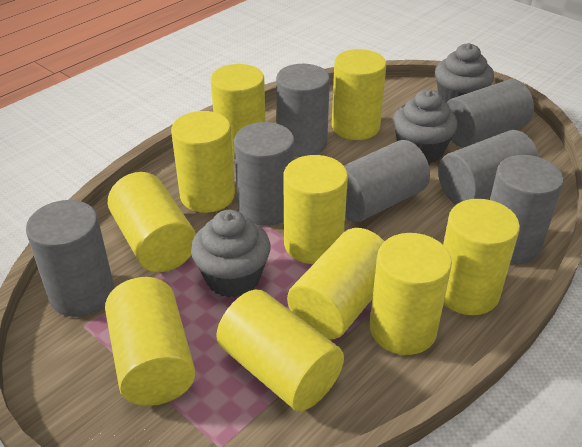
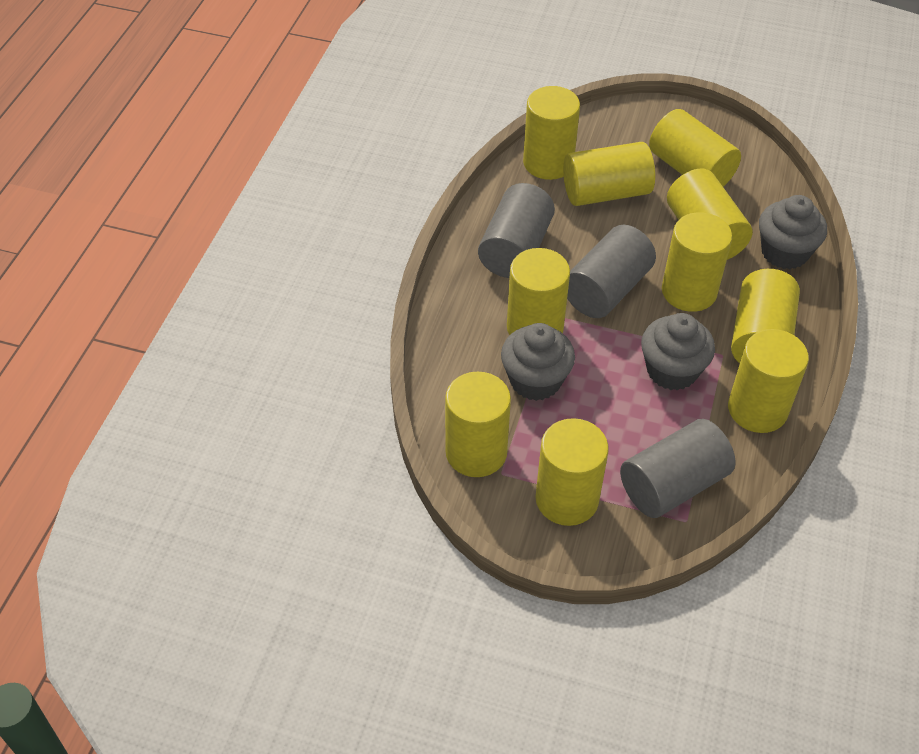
grey cylinder: 7 -> 3

